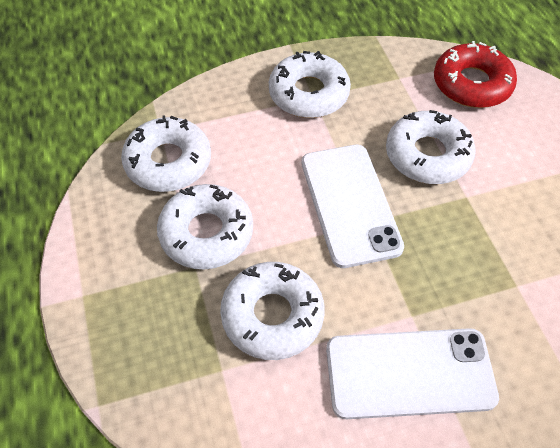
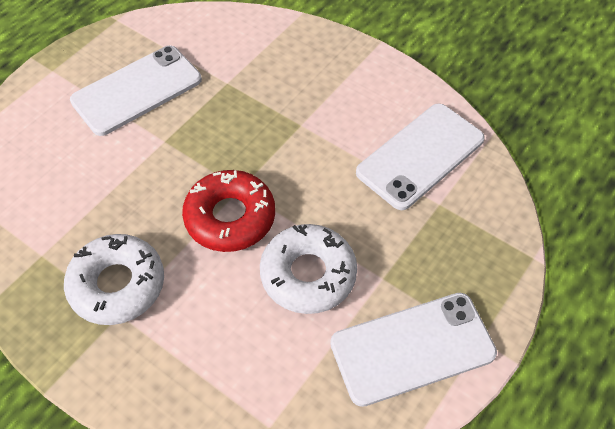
white donut: 5 -> 2
white phone: 2 -> 3

